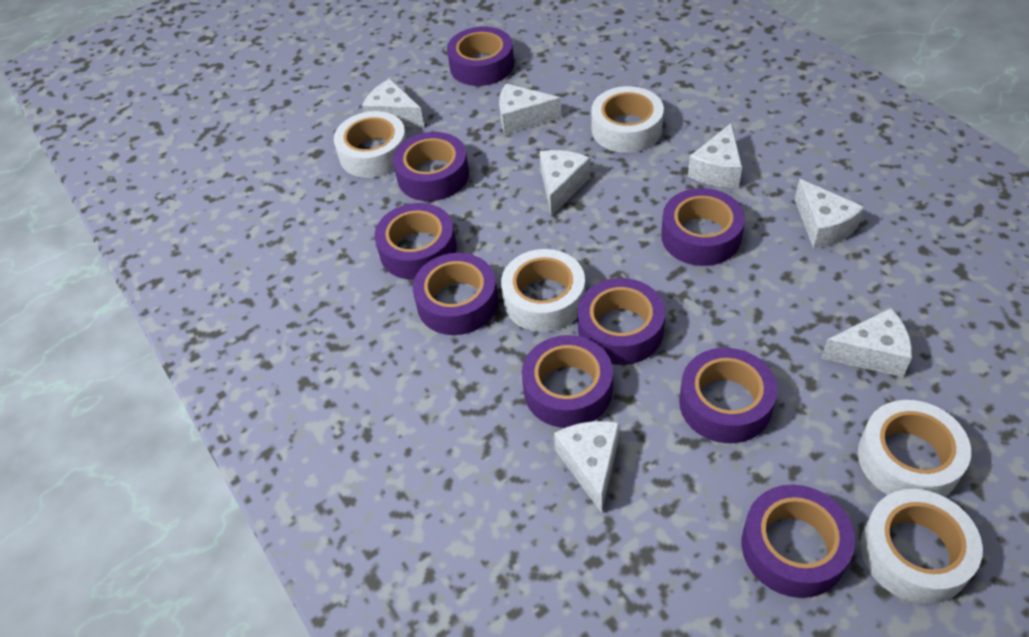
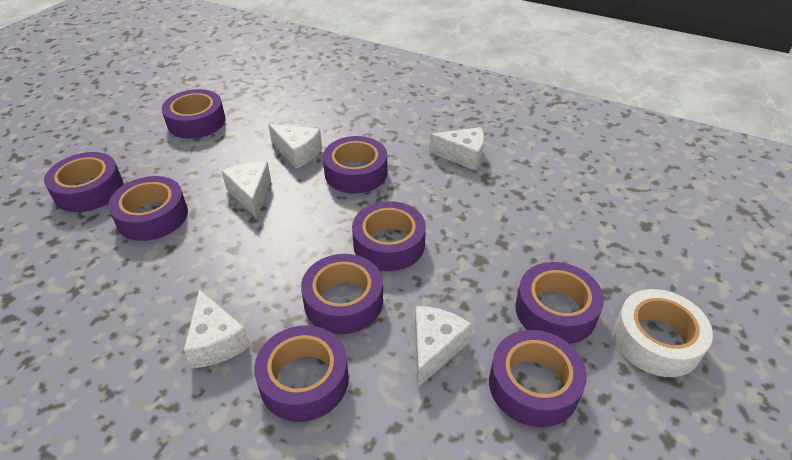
white cheese: 7 -> 5
white tape: 5 -> 1

